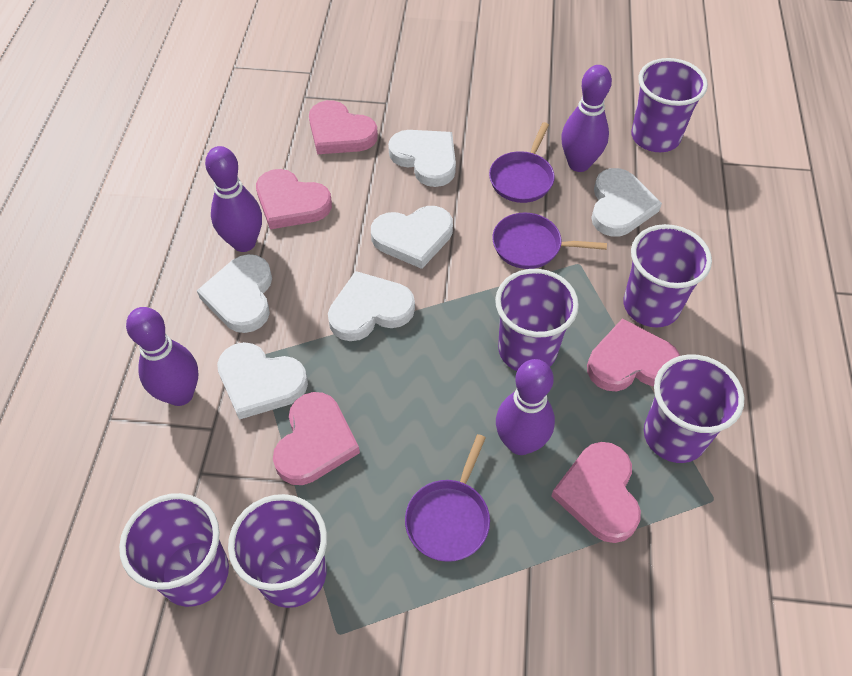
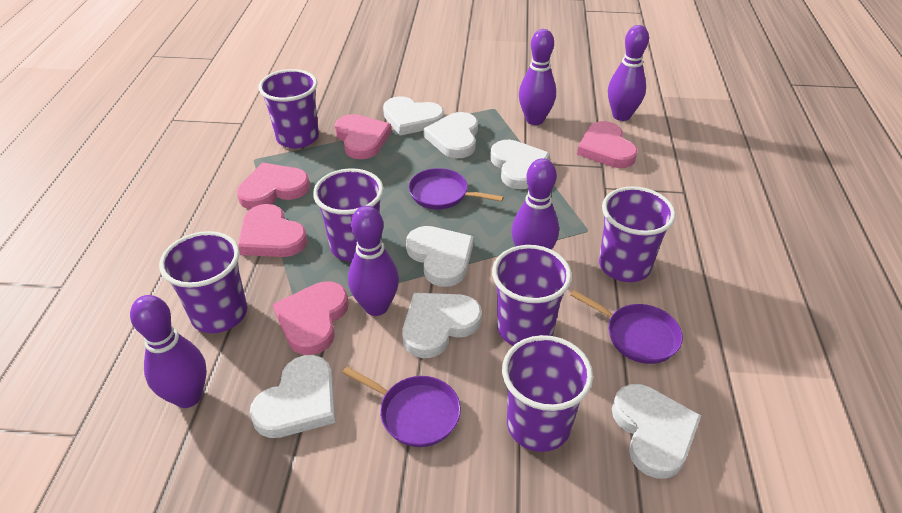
purple bowling pin: 4 -> 5
white heart: 6 -> 7

